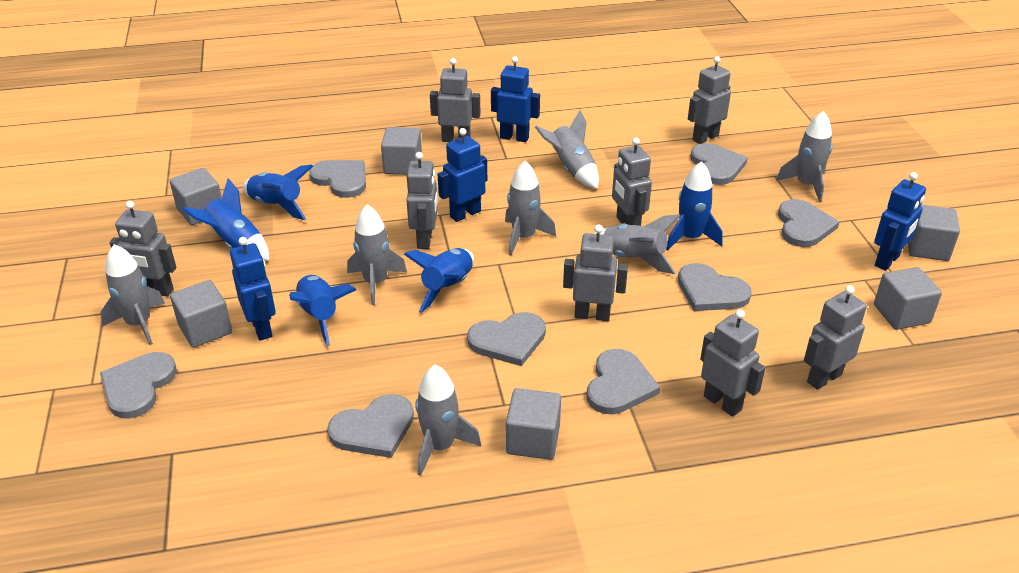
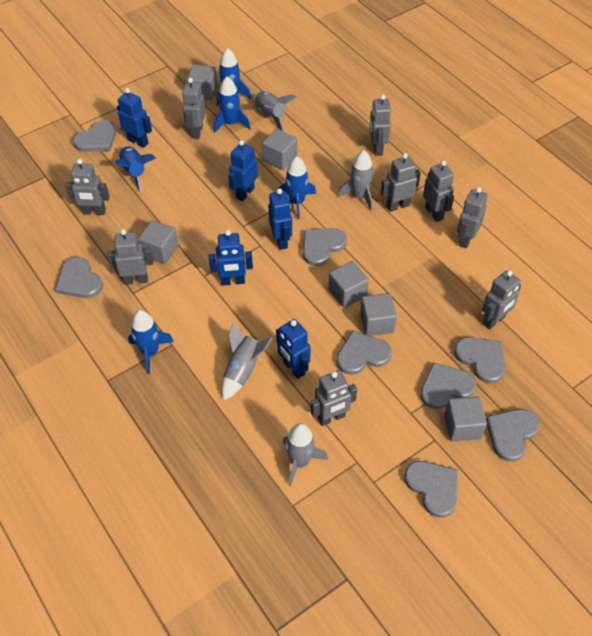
blue robot: 4 -> 5
grey robot: 8 -> 9
grey rocket: 7 -> 4

